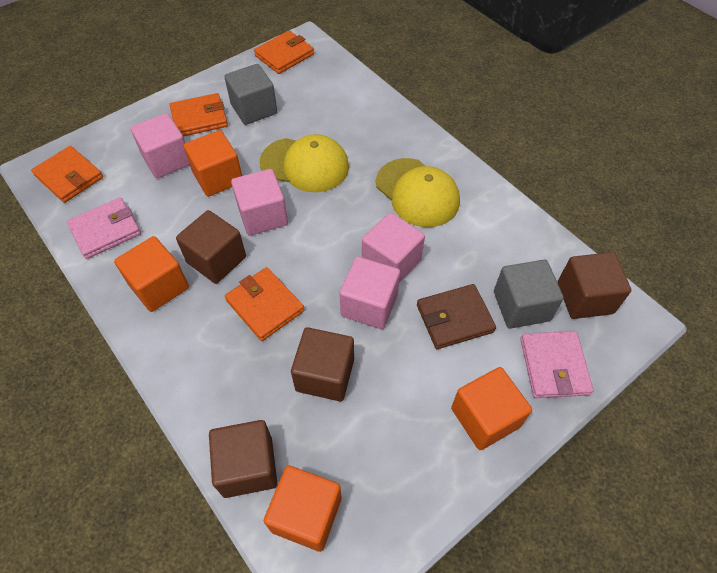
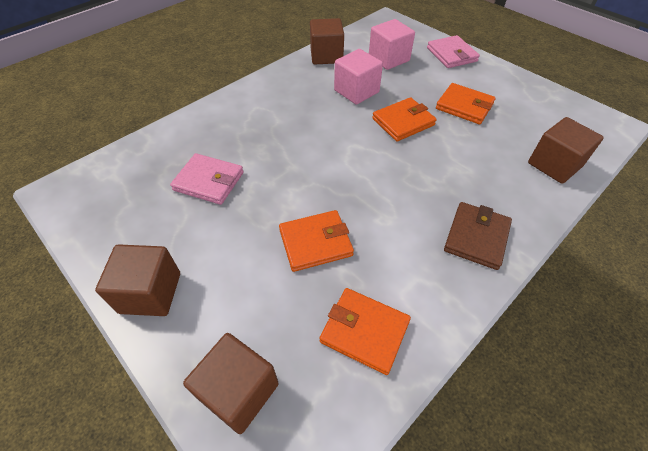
grey cube: 2 -> 0
orange cube: 4 -> 0
pink cube: 4 -> 2
yellow cap: 2 -> 0

